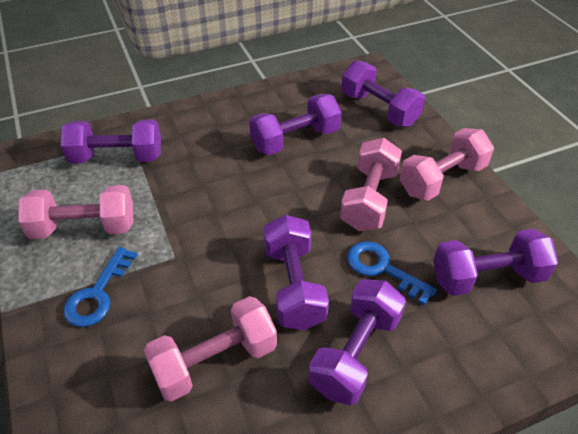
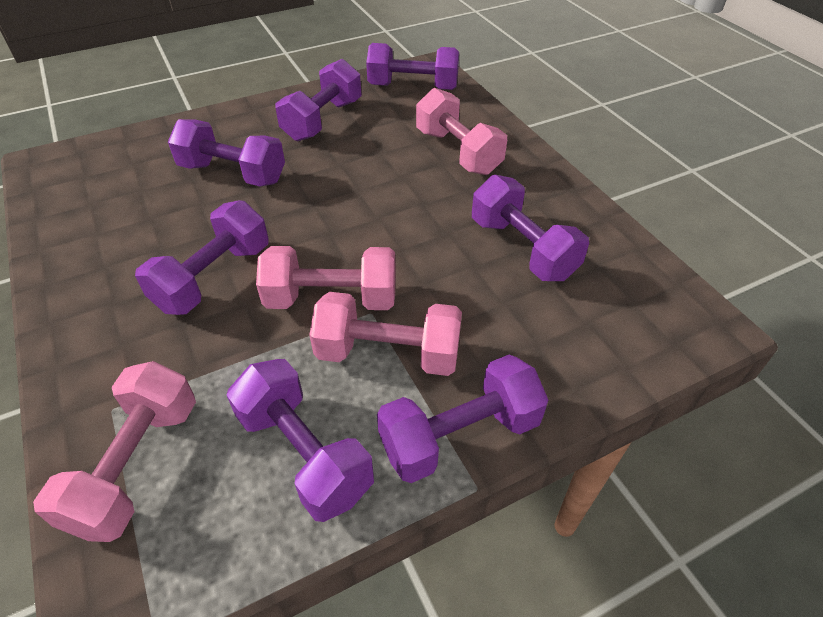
blue key: 2 -> 0
purple dumbbell: 6 -> 7

